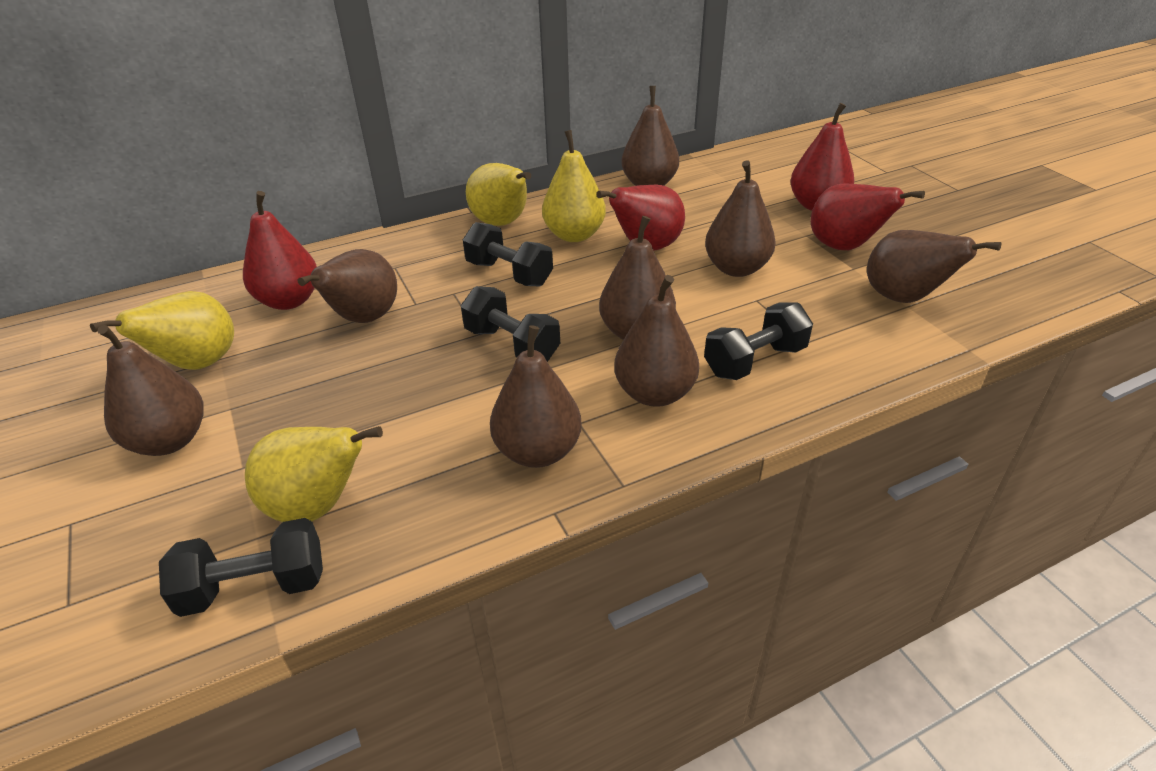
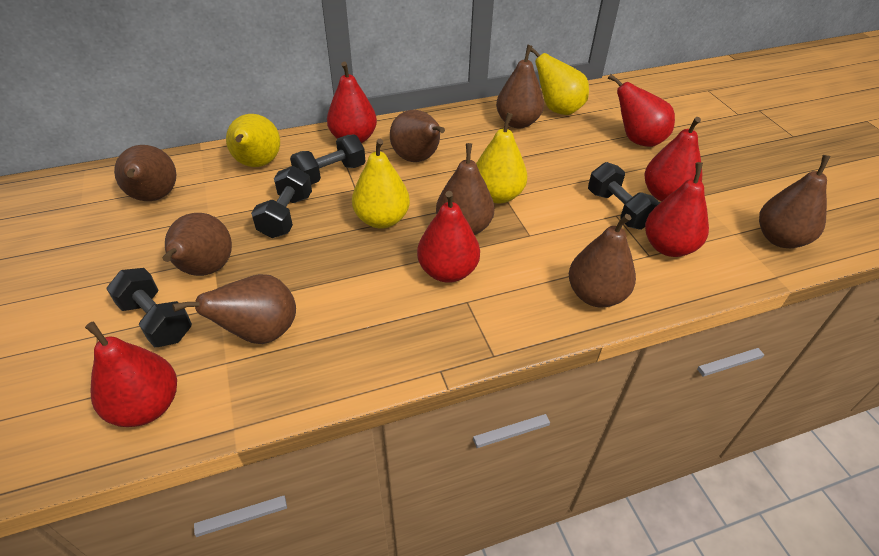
red pear: 4 -> 6

